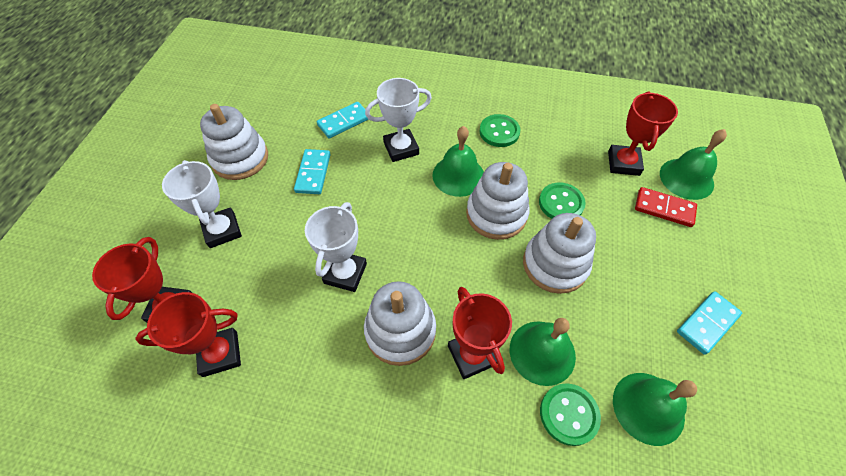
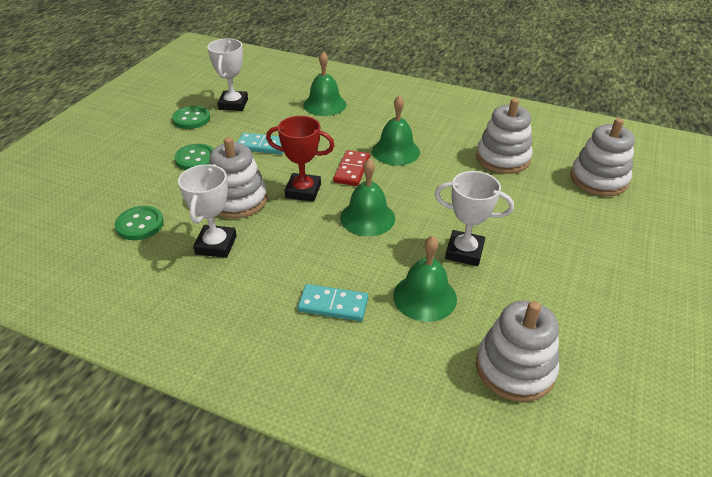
red trophy: 4 -> 1
turquoise domino: 3 -> 2

